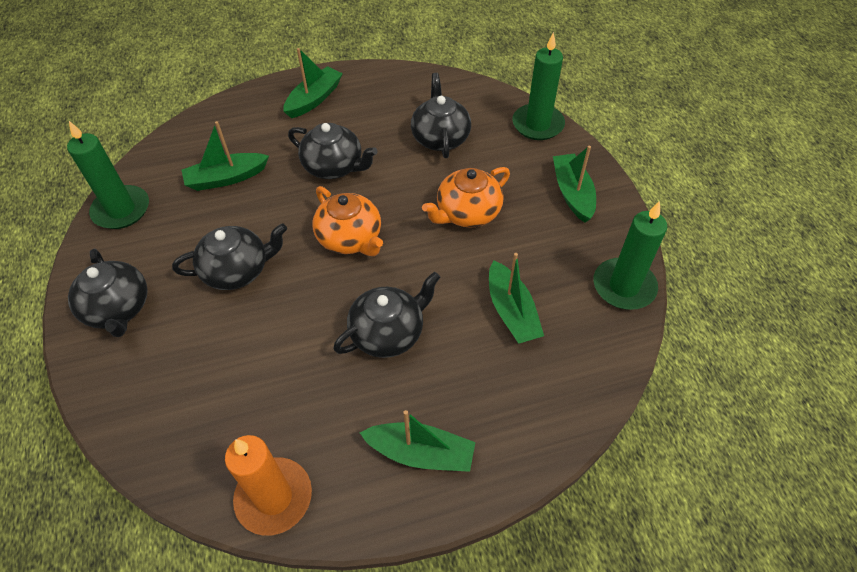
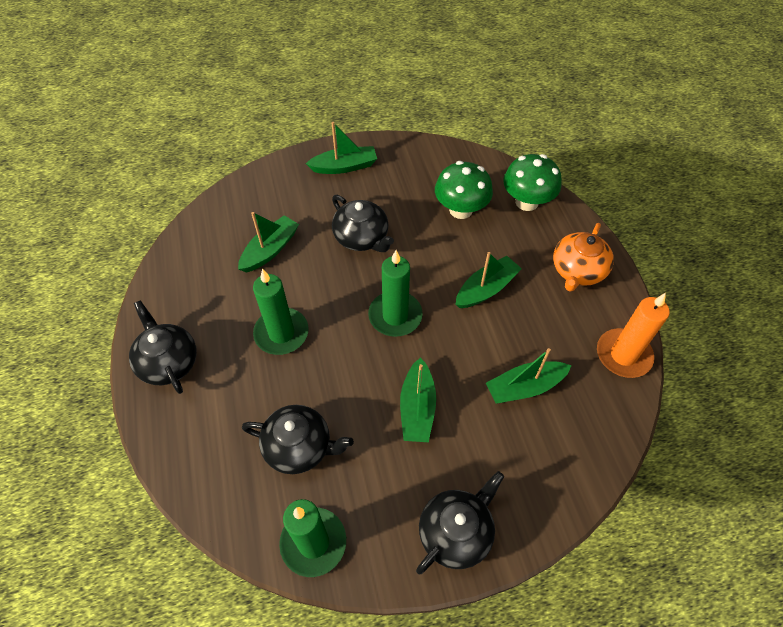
black teapot: 5 -> 4
green mushroom: 0 -> 2
orange teapot: 2 -> 1

